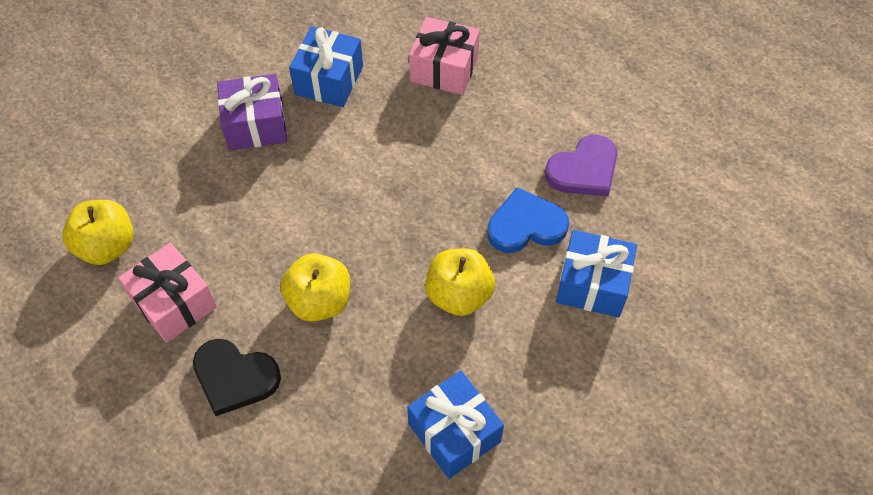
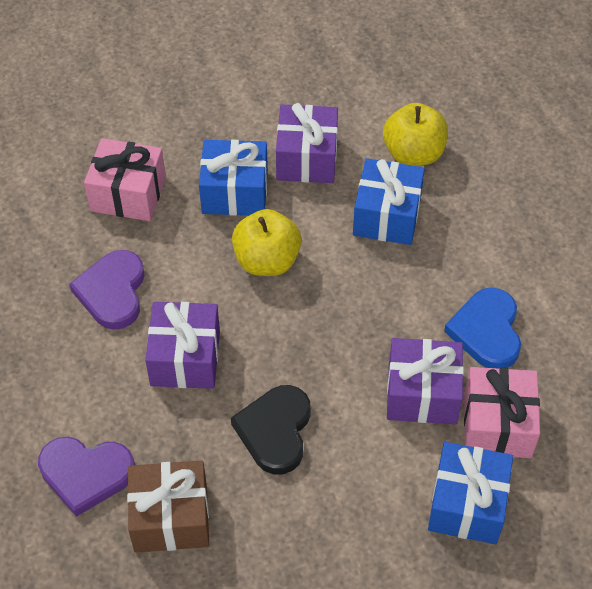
brown gift: 0 -> 1
purple gift: 1 -> 3
purple heart: 1 -> 2
yellow apple: 3 -> 2

